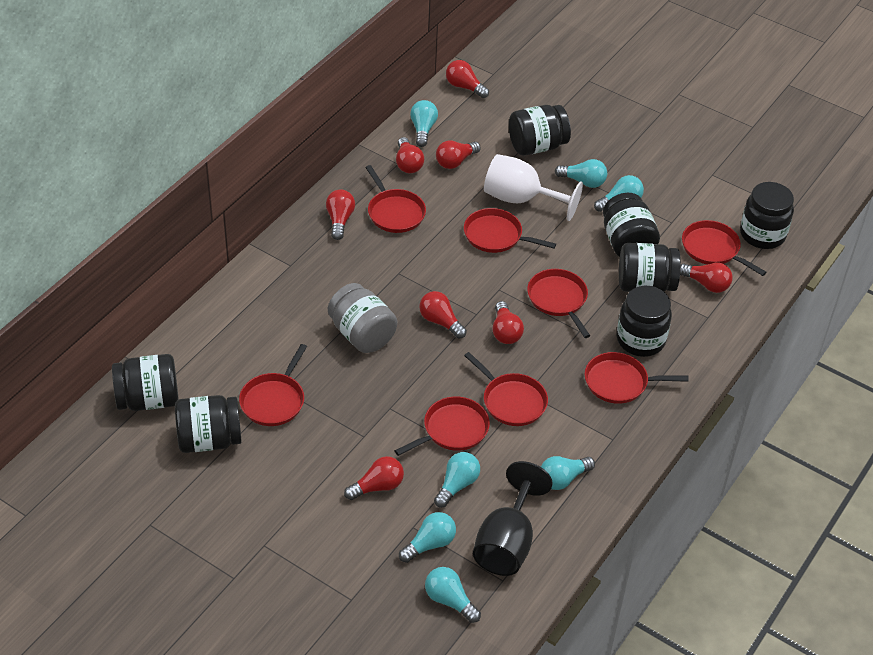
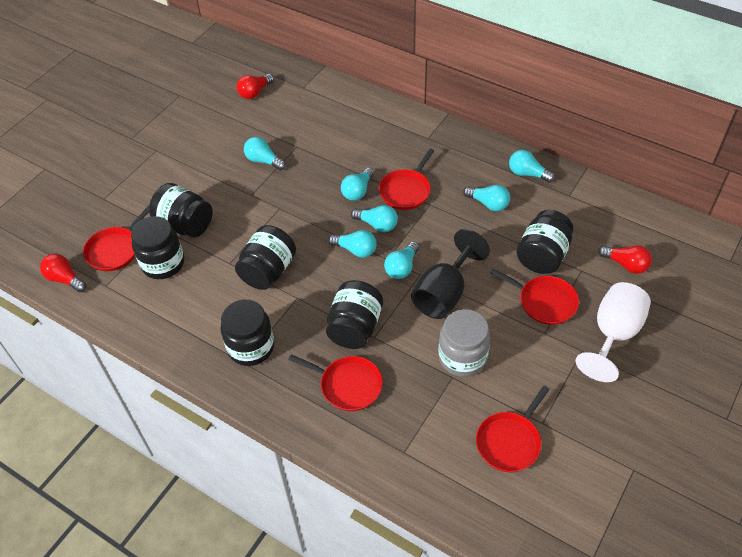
black jar: 7 -> 6
red light bulb: 8 -> 3
red pan: 8 -> 5

